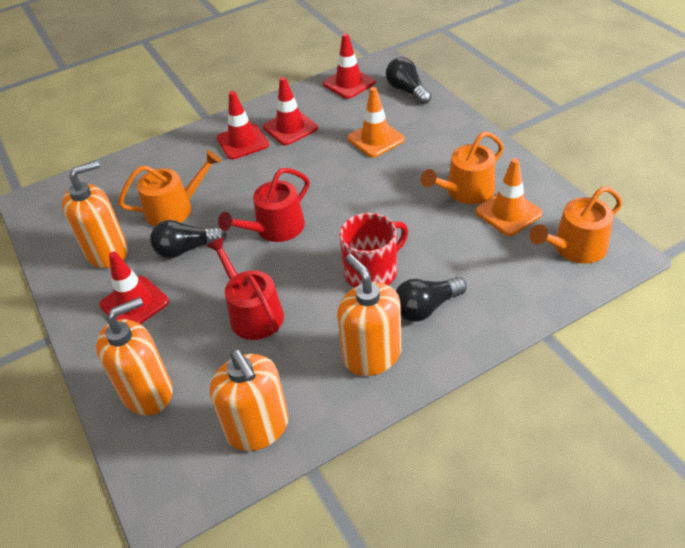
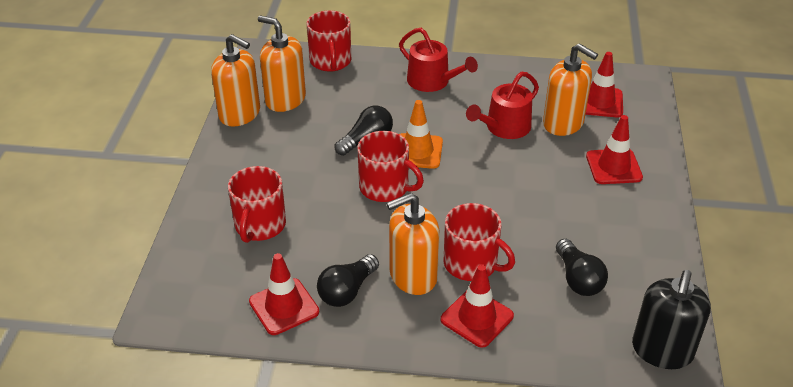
black soap dispenser: 0 -> 1
orange traffic cone: 2 -> 1
orange watering can: 3 -> 0
red mug: 1 -> 4

